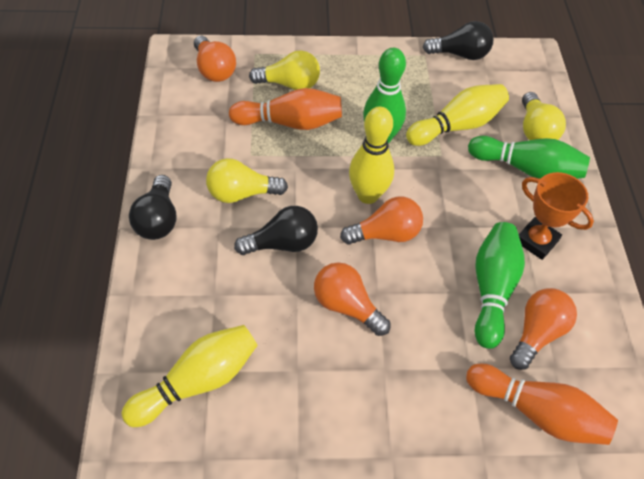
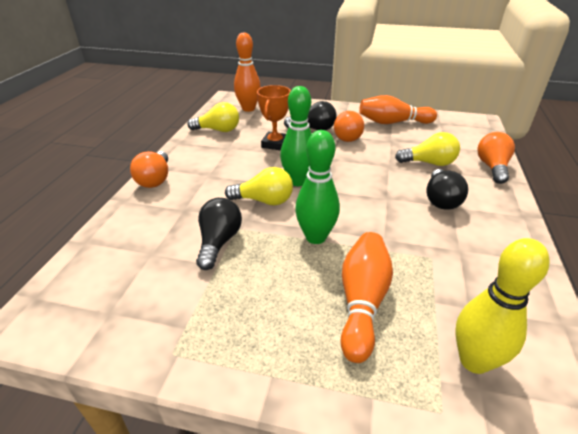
green bowling pin: 3 -> 2
orange bowling pin: 2 -> 3
orange light bulb: 4 -> 3
yellow bowling pin: 3 -> 1

